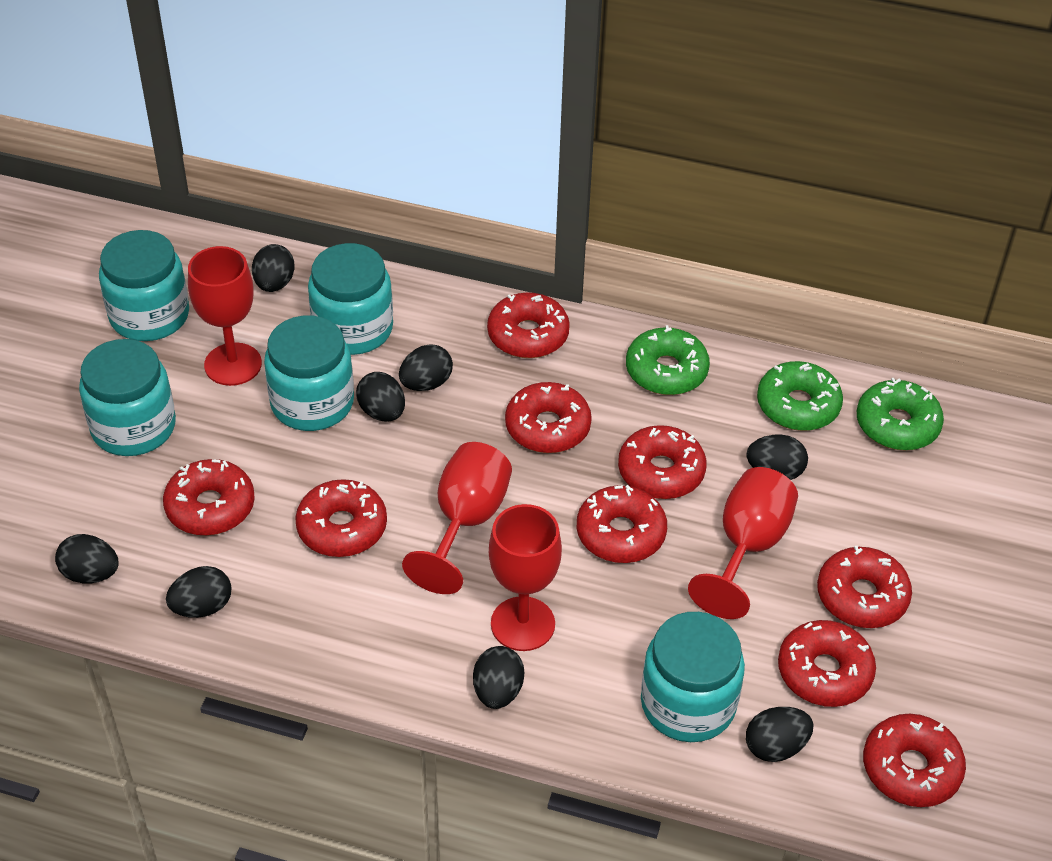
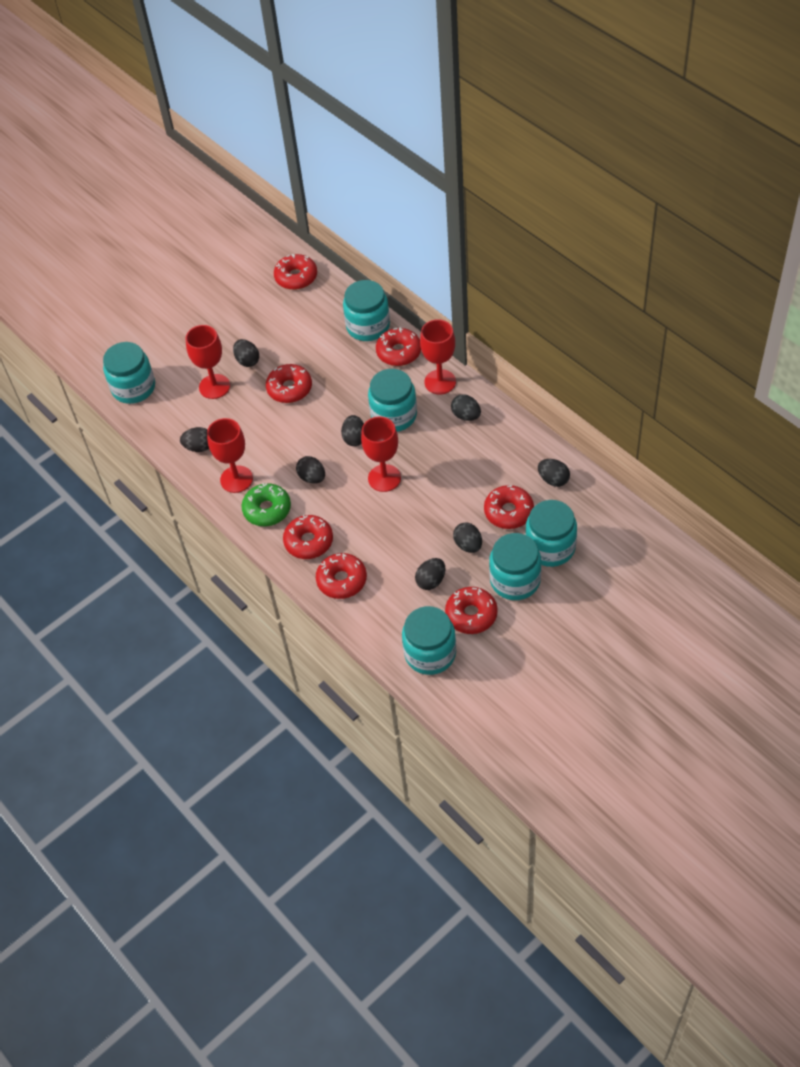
green donut: 3 -> 1
red donut: 9 -> 7
turquoise jar: 5 -> 6

